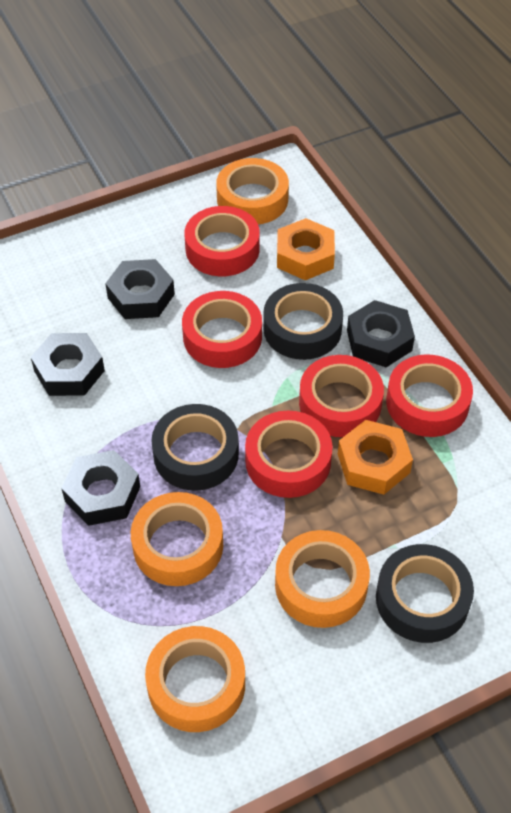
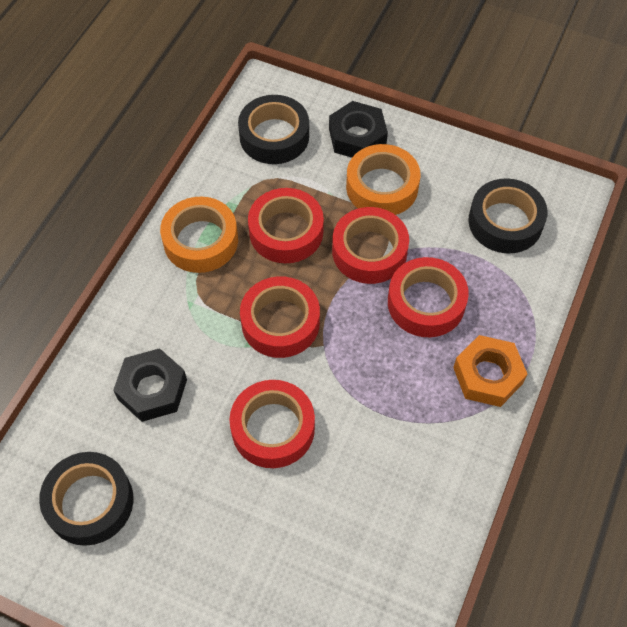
black nut: 4 -> 2
orange nut: 2 -> 1
orange tape: 4 -> 2

